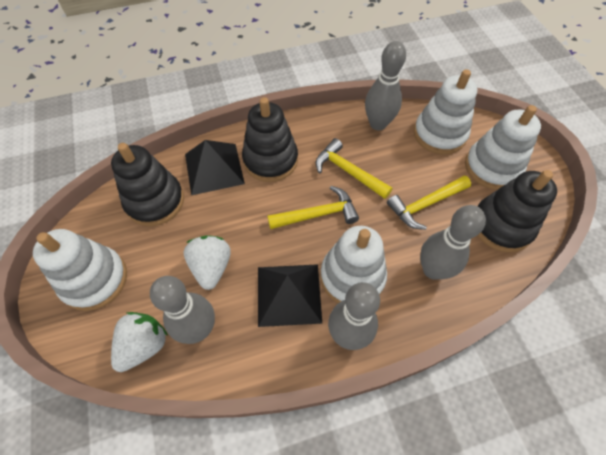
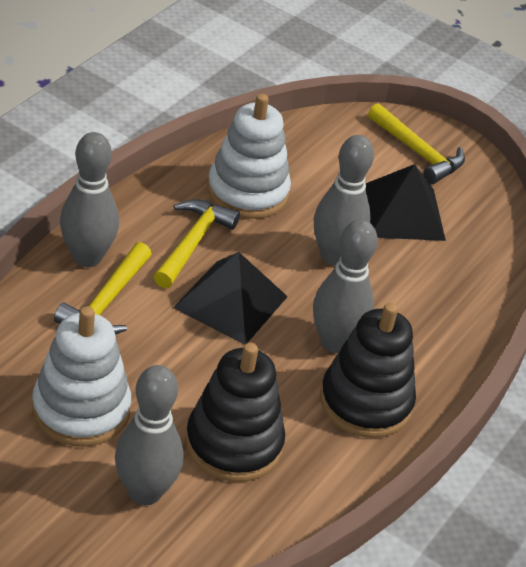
black stacking toy: 3 -> 2
white stacking toy: 4 -> 2
white strawberry: 2 -> 0

